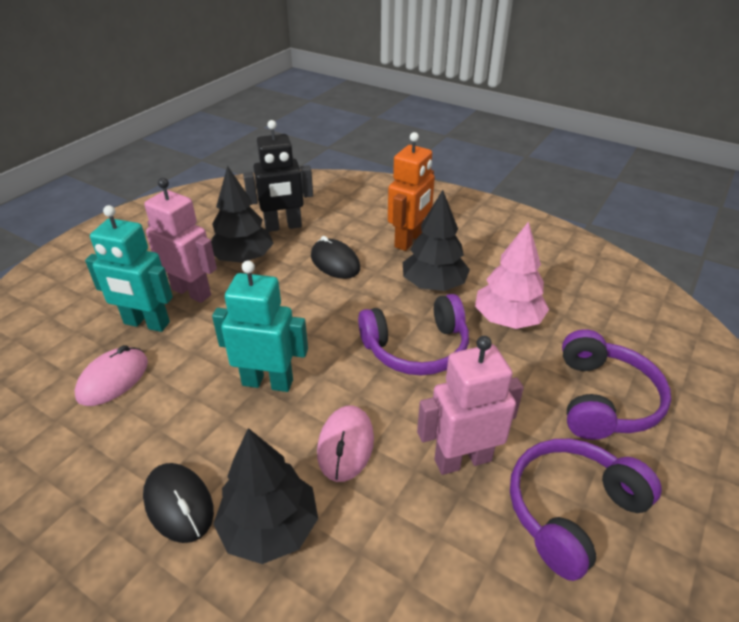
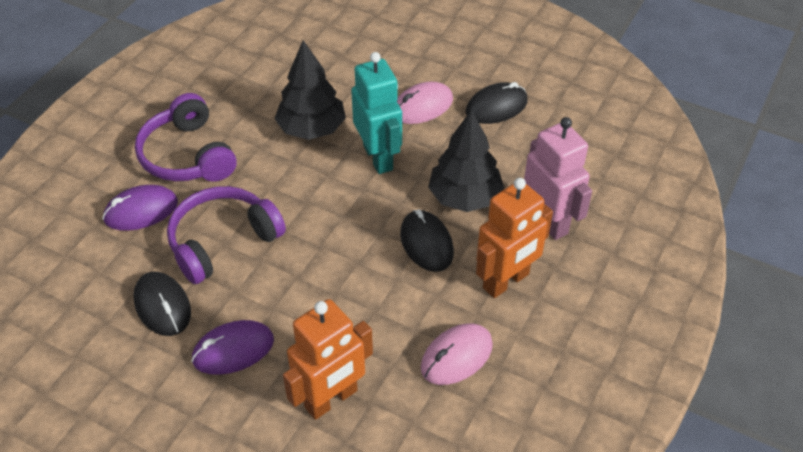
black mouse: 2 -> 3
black robot: 1 -> 0
black tree: 3 -> 2
orange robot: 1 -> 2
pink robot: 2 -> 1
pink tree: 1 -> 0
purple headphones: 3 -> 2
purple mouse: 0 -> 2
turquoise robot: 2 -> 1

